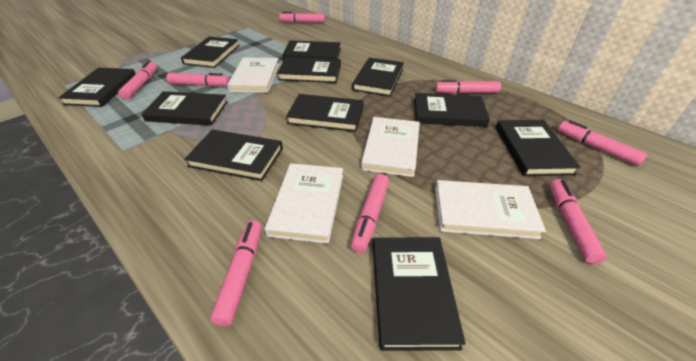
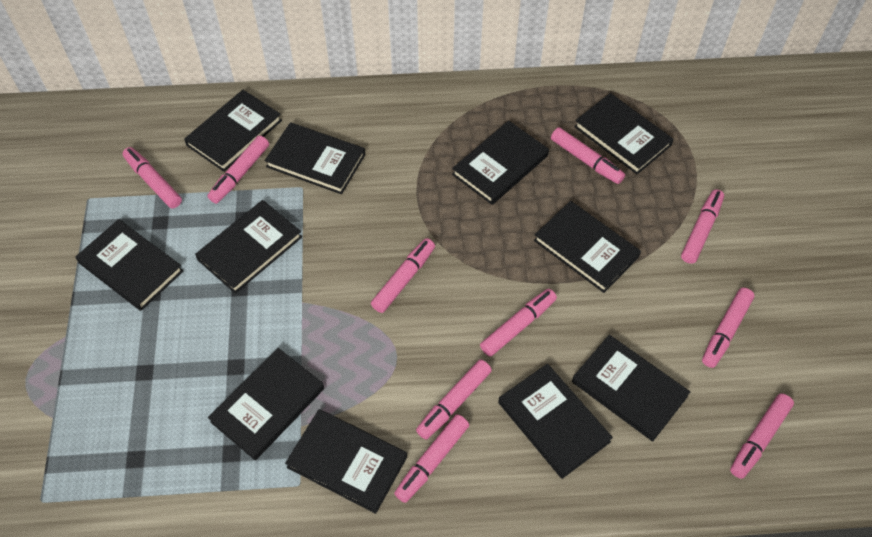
pink marker: 8 -> 10
white book: 4 -> 0

